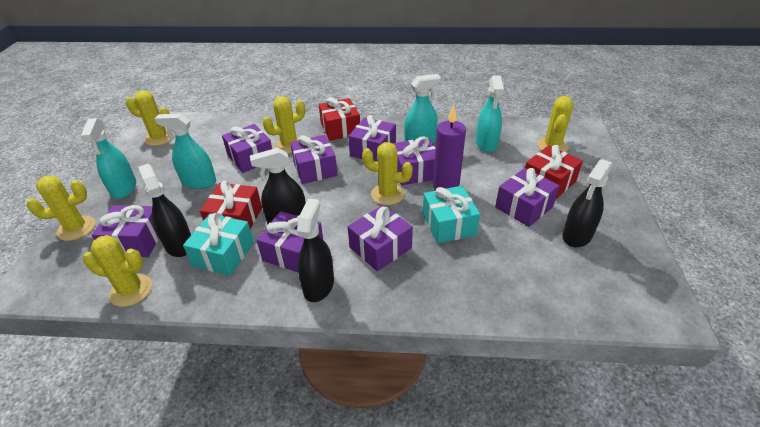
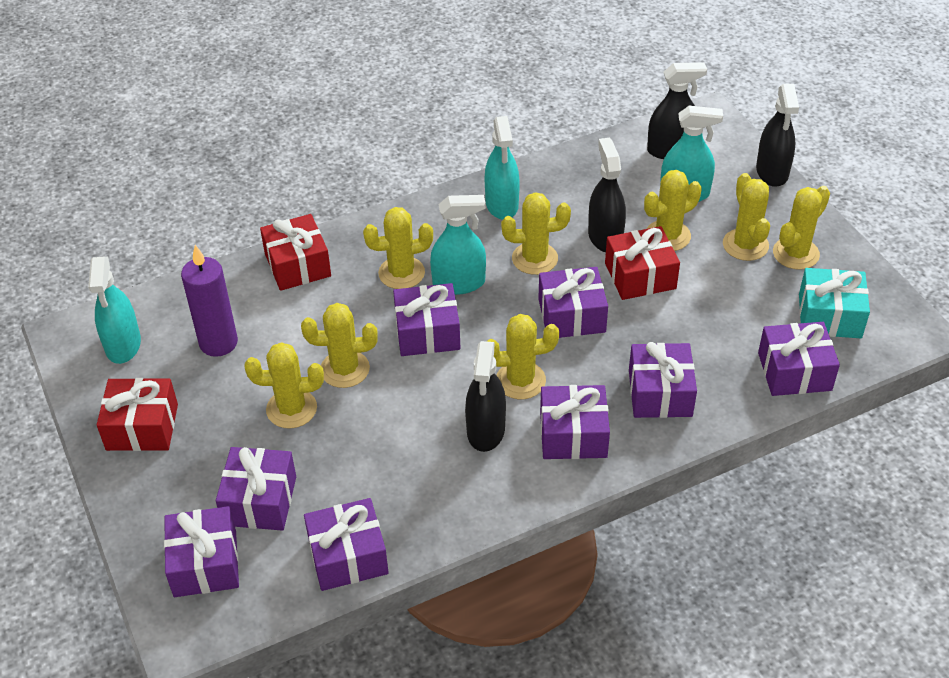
turquoise gift: 2 -> 1
yellow cactus: 6 -> 8

